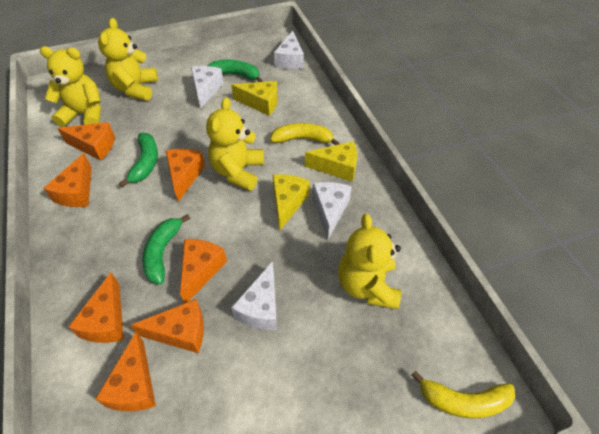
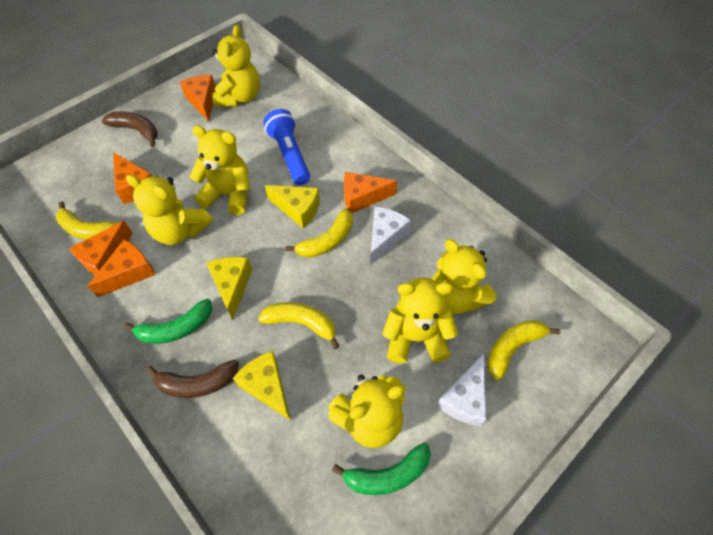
blue flashlight: 0 -> 1
brown banana: 0 -> 2
green banana: 3 -> 2
orange cheese: 7 -> 5
white cheese: 4 -> 2
yellow banana: 2 -> 4
yellow teddy bear: 4 -> 6

